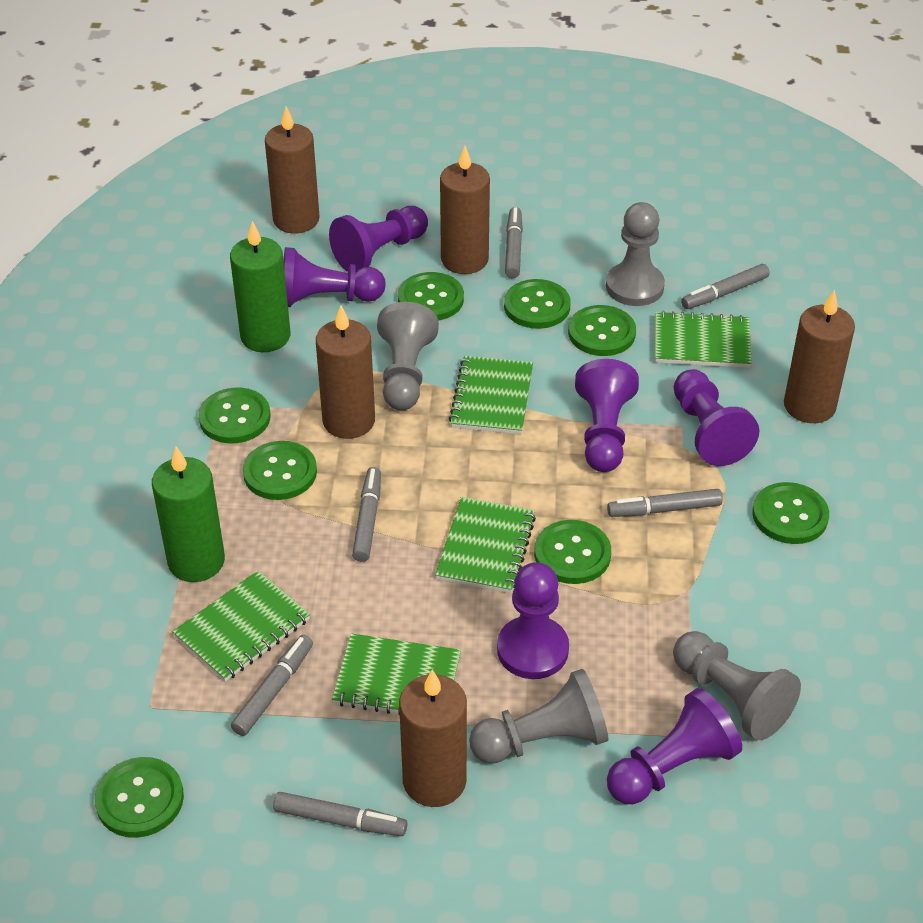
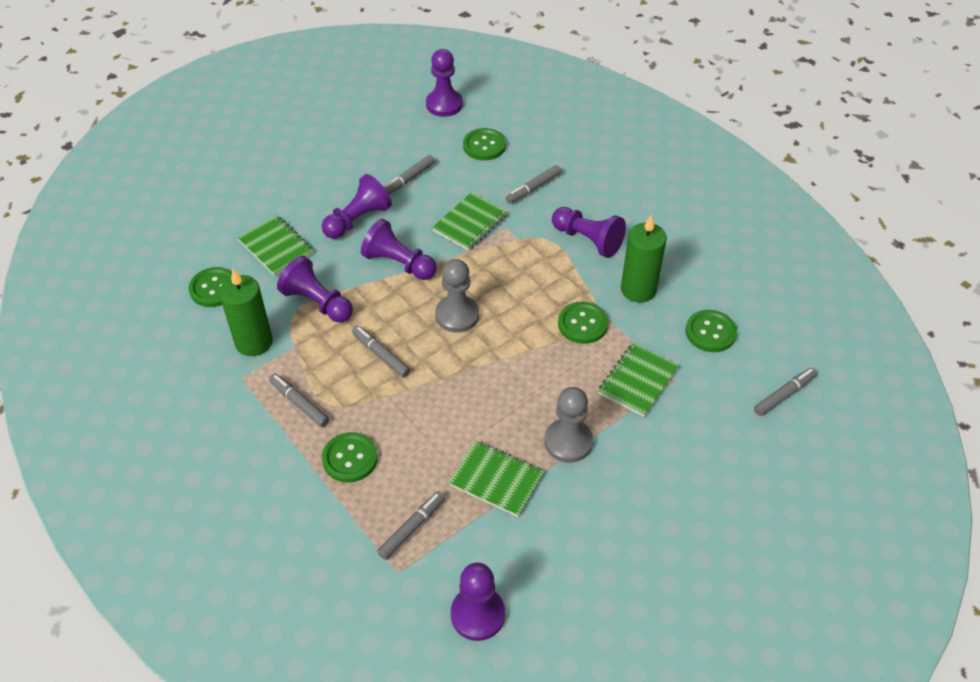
brown candle: 5 -> 0
green button: 8 -> 5
green notebook: 5 -> 4
grey pawn: 4 -> 2

